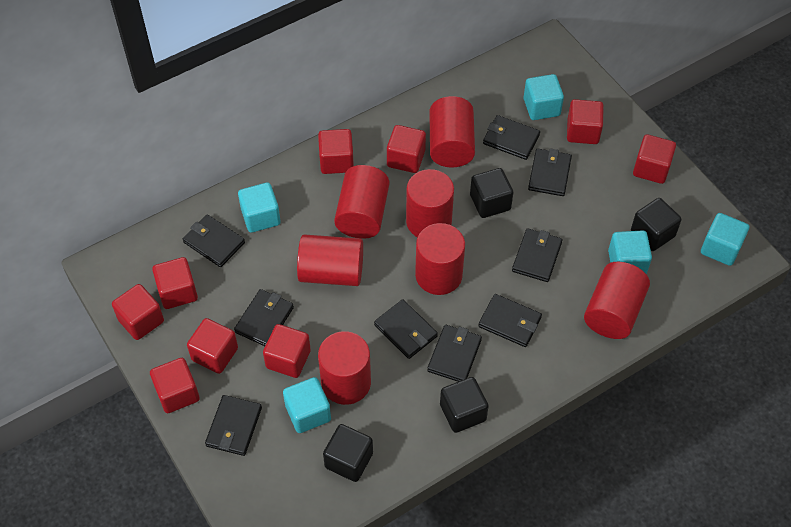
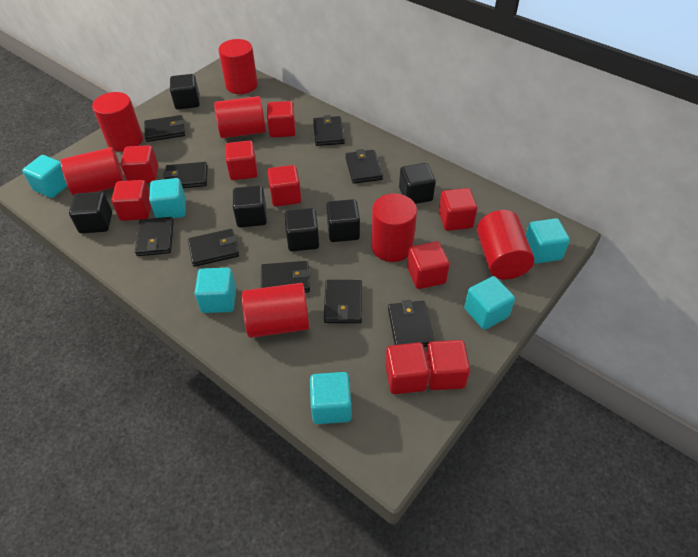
black cube: 4 -> 6
turquoise cube: 5 -> 6

